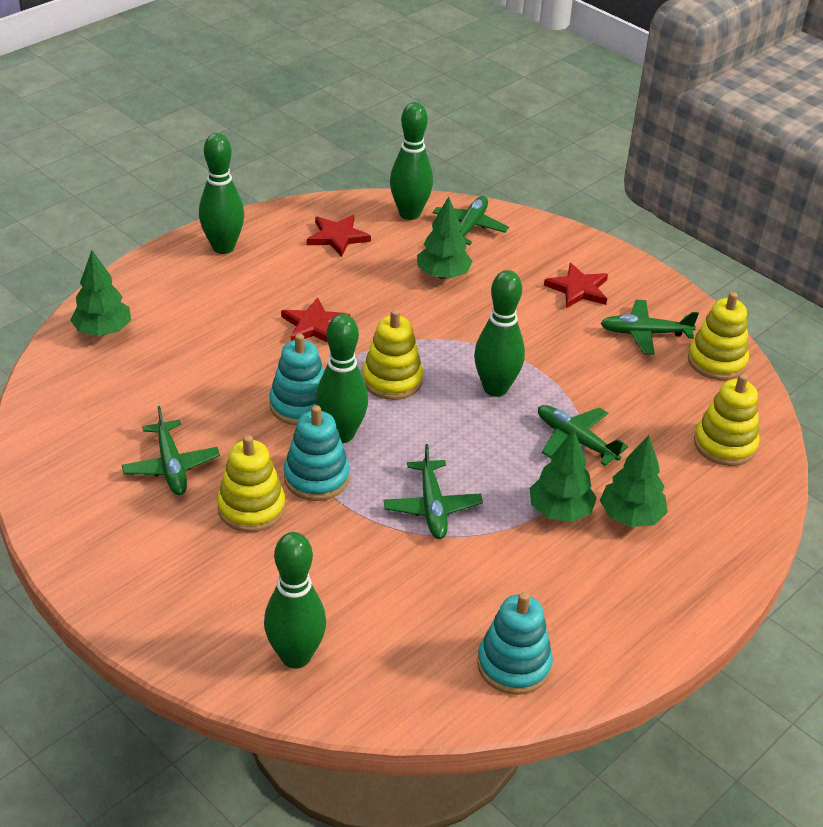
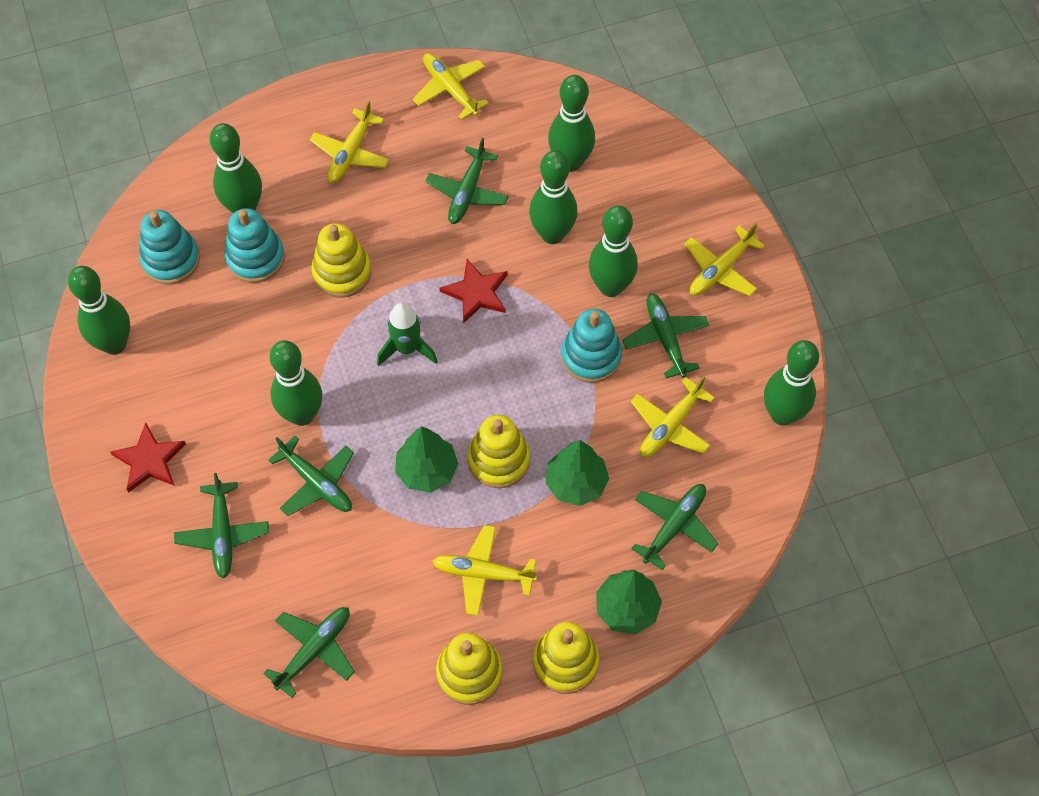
green bowling pin: 5 -> 7
green plane: 5 -> 6
green rocket: 0 -> 1
green tree: 4 -> 3
red star: 3 -> 2
yellow plane: 0 -> 5

